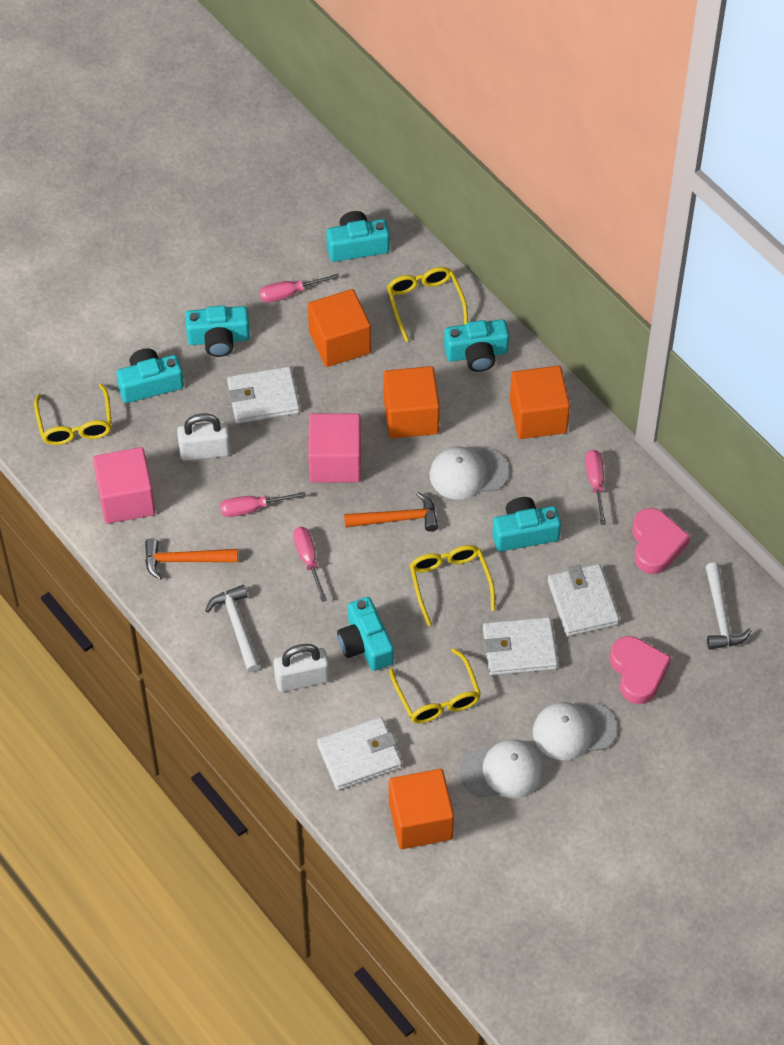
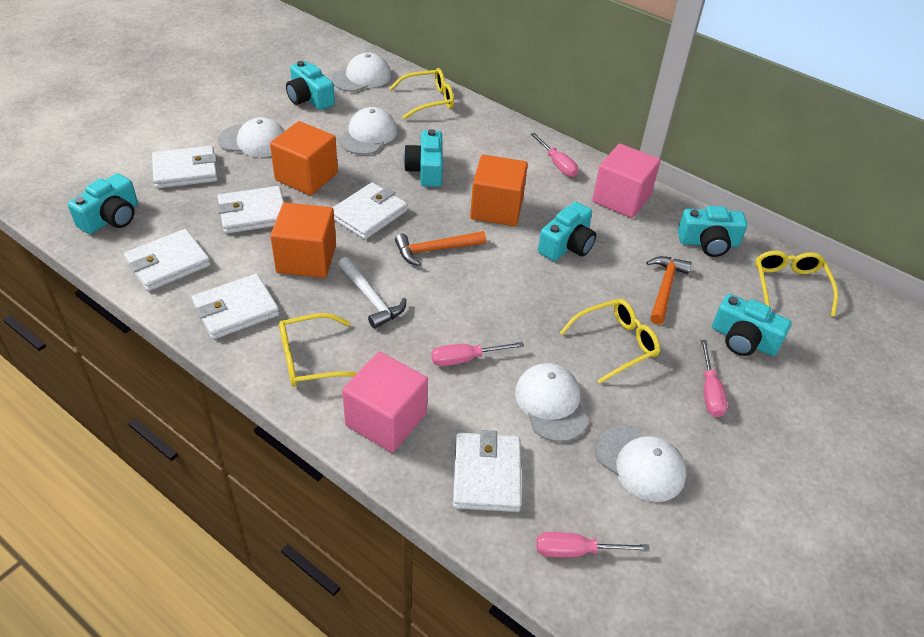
orange cube: 4 -> 3
pink heart: 2 -> 0
white cap: 3 -> 5
white hammer: 2 -> 1
white padlock: 2 -> 0
white wallet: 4 -> 6

